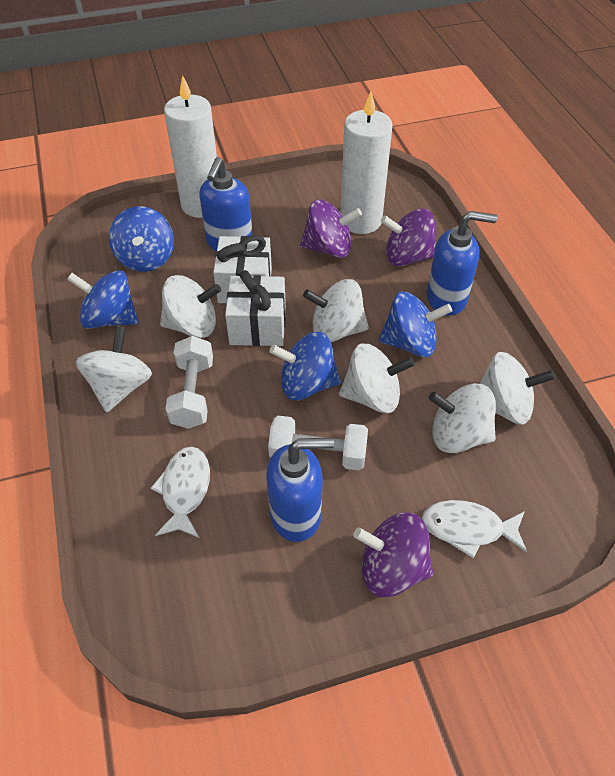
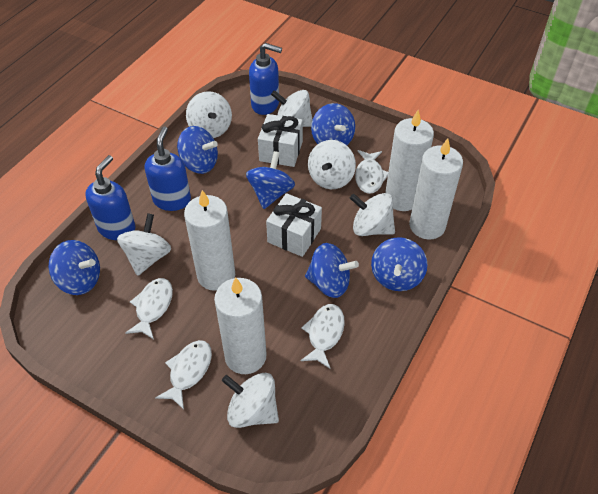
blue spinning top: 4 -> 6
purple spinning top: 3 -> 0
white candle: 2 -> 4
white dumbbell: 2 -> 0
white fish: 2 -> 4

